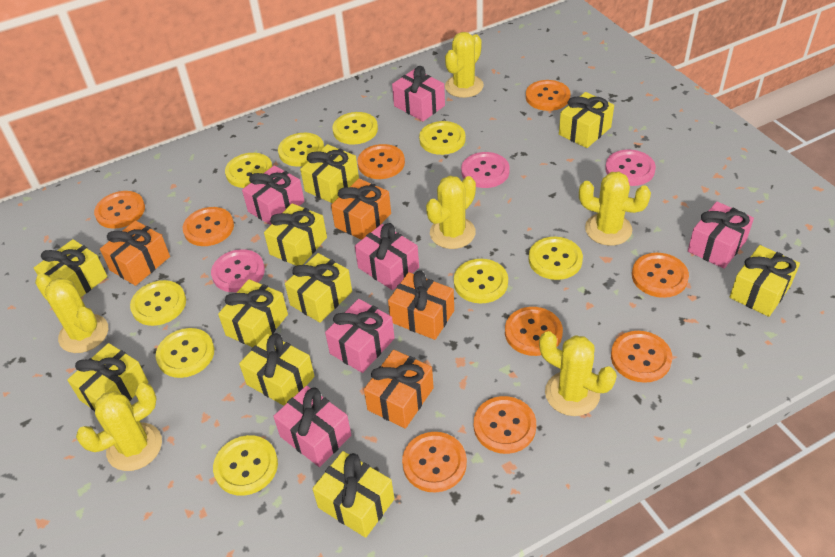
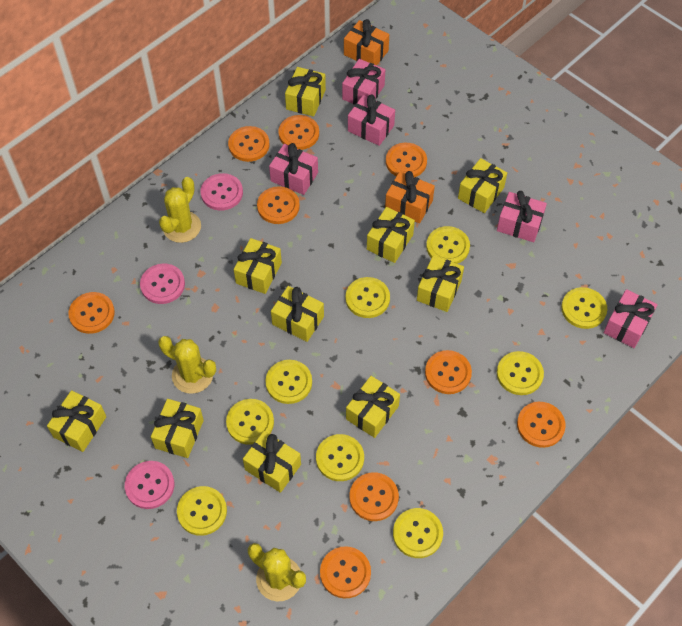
orange gift: 4 -> 2
pink gift: 6 -> 5
yellow cactus: 6 -> 3

